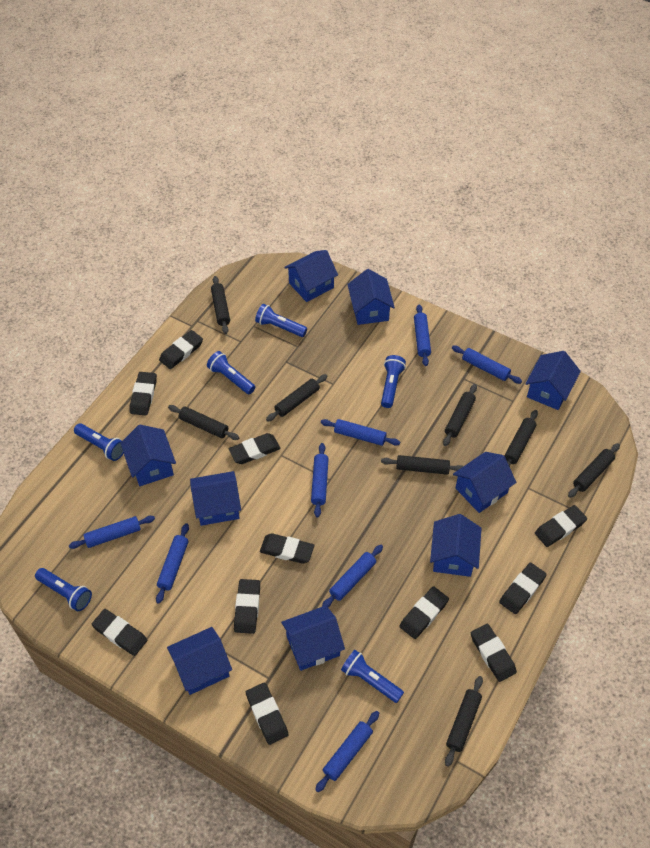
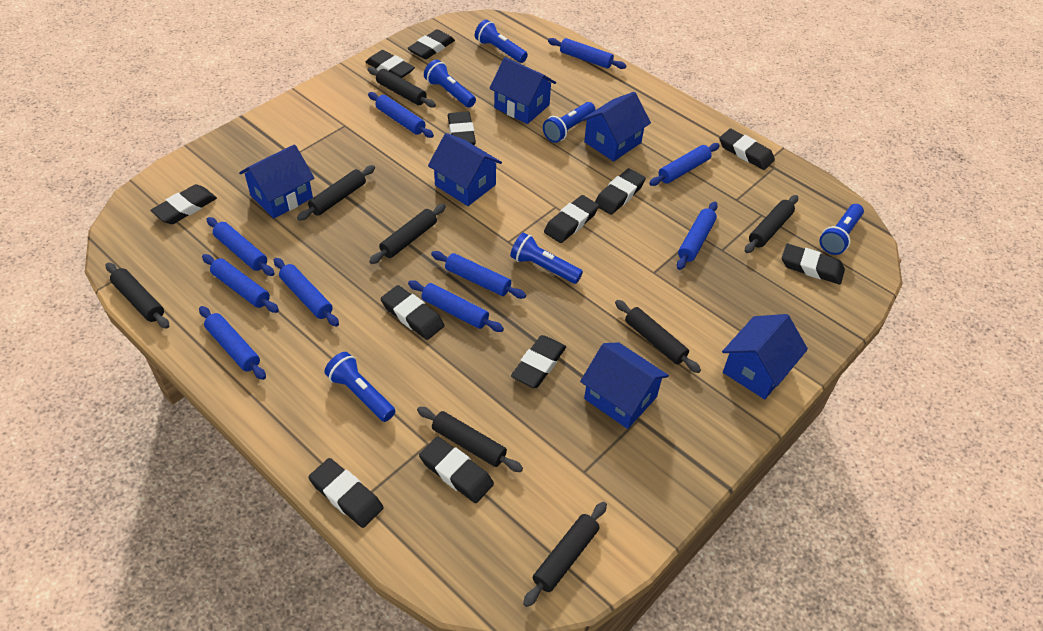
black eraser: 11 -> 12
blue house: 9 -> 6
blue rolling pin: 8 -> 10

